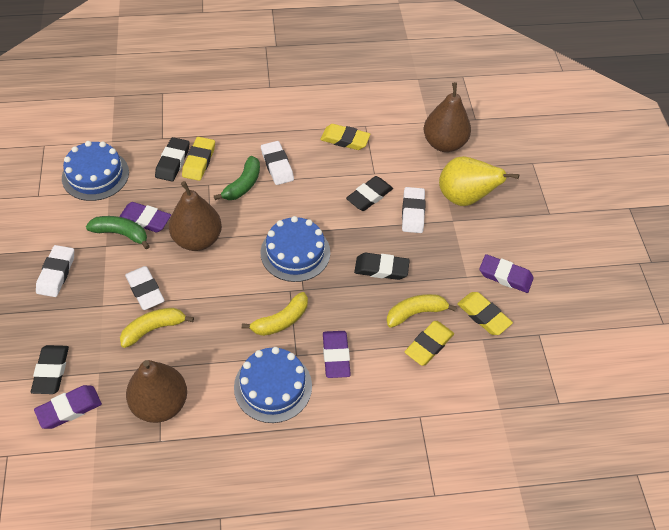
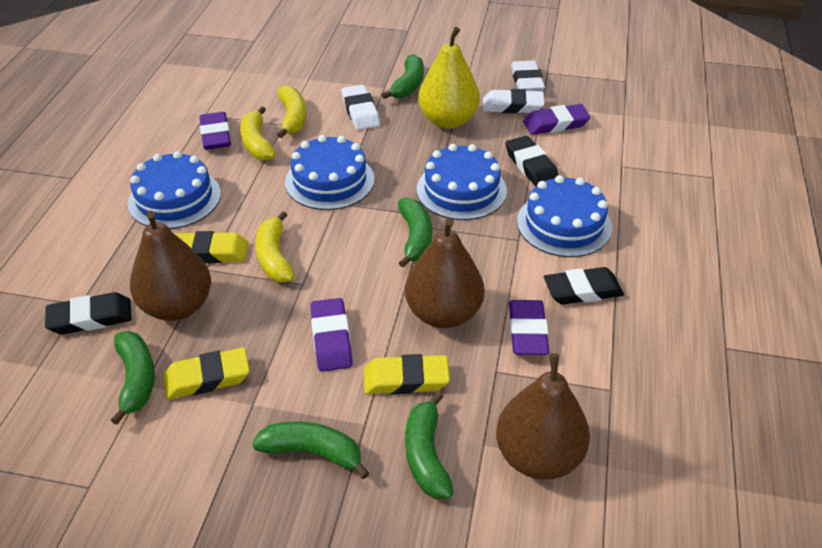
black eraser: 4 -> 3
blue cake: 3 -> 4
green banana: 2 -> 5
white eraser: 4 -> 3
yellow eraser: 4 -> 3

